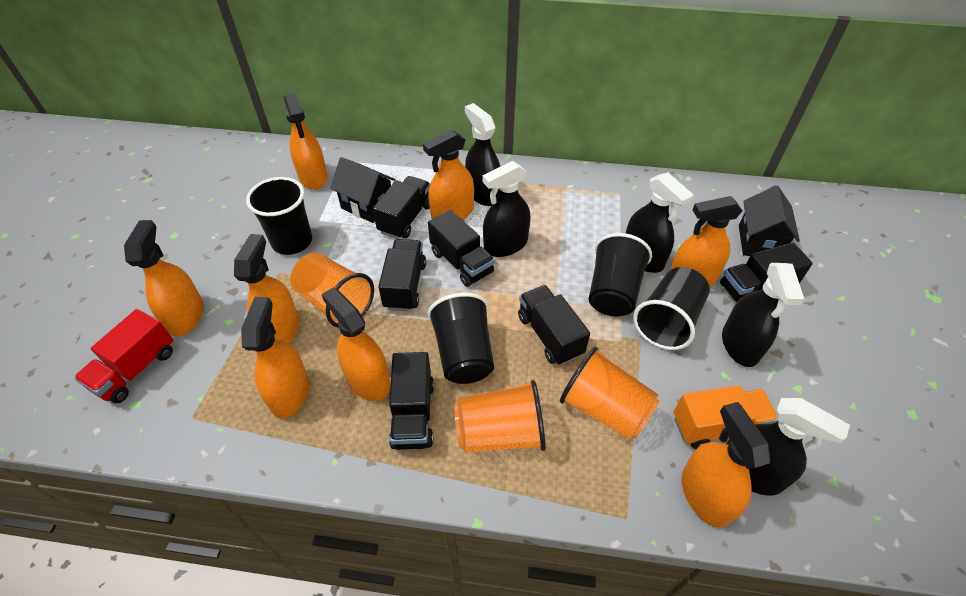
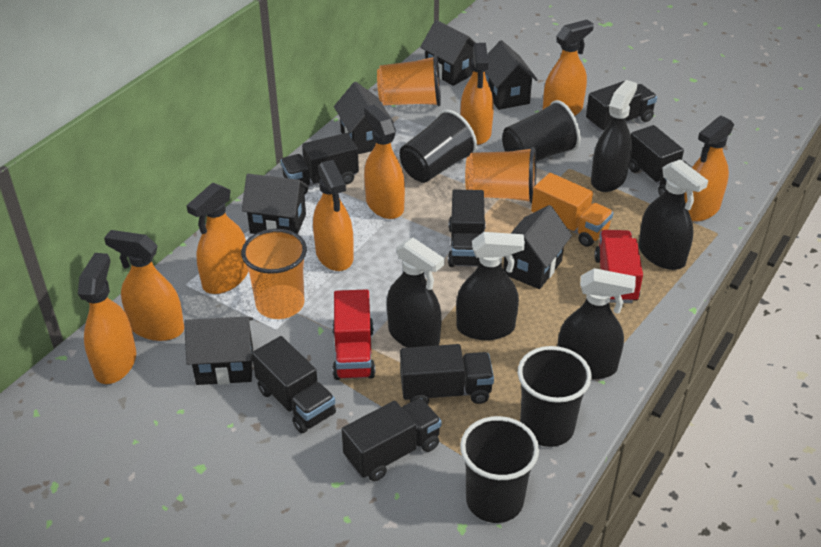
black house: 2 -> 6
black truck: 6 -> 7
red truck: 1 -> 2

